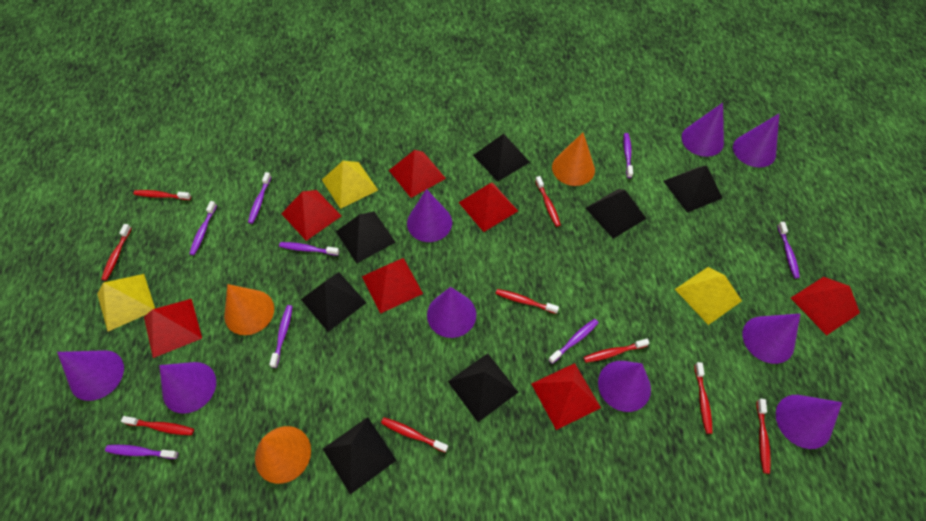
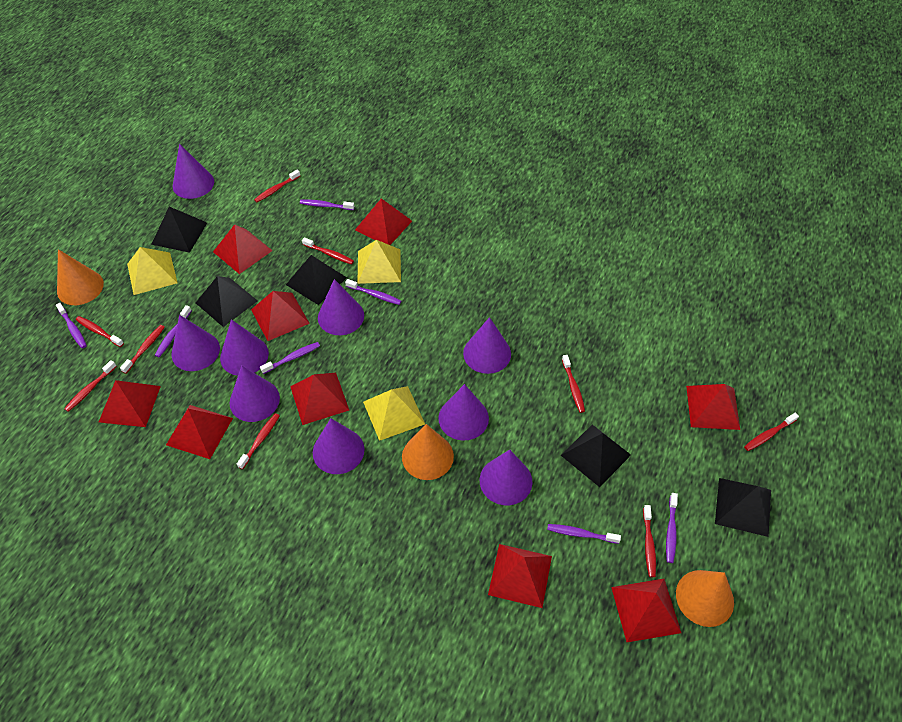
black pyramid: 7 -> 5
purple toothbrush: 8 -> 7
red pyramid: 7 -> 9

